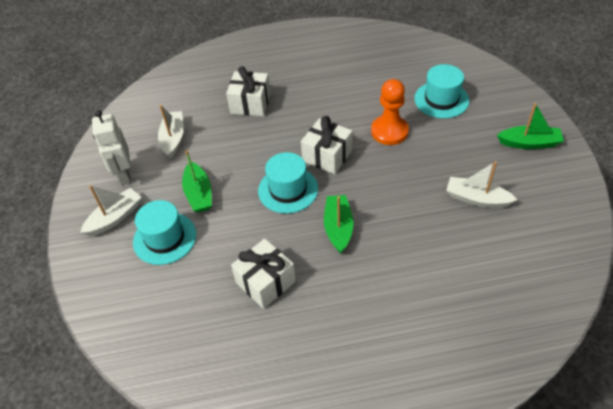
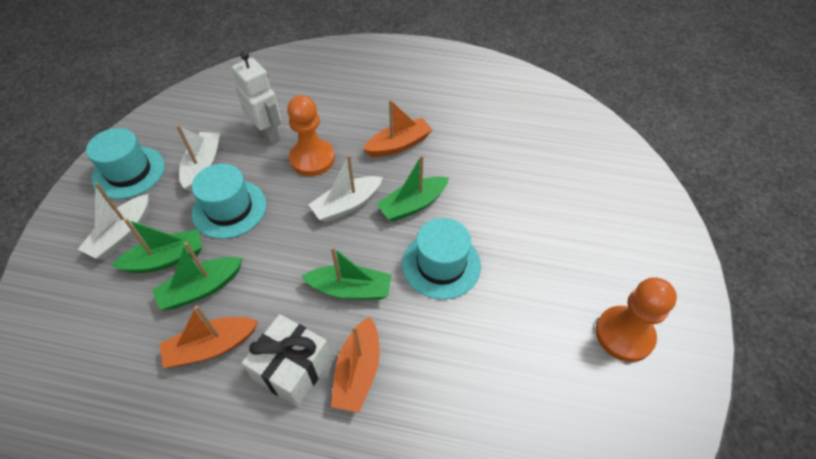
green boat: 3 -> 4
orange boat: 0 -> 3
orange pawn: 1 -> 2
white gift: 3 -> 1

